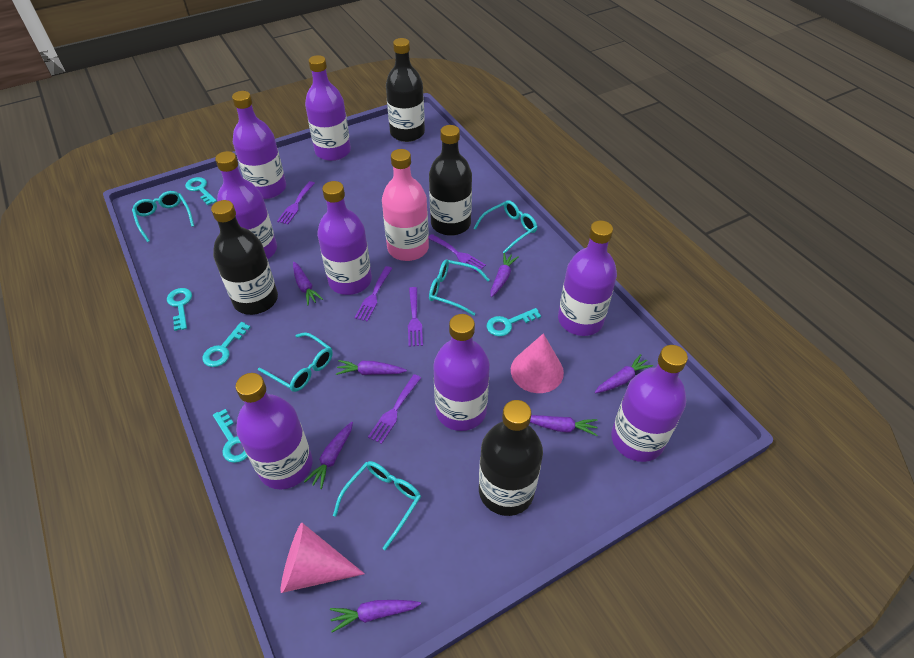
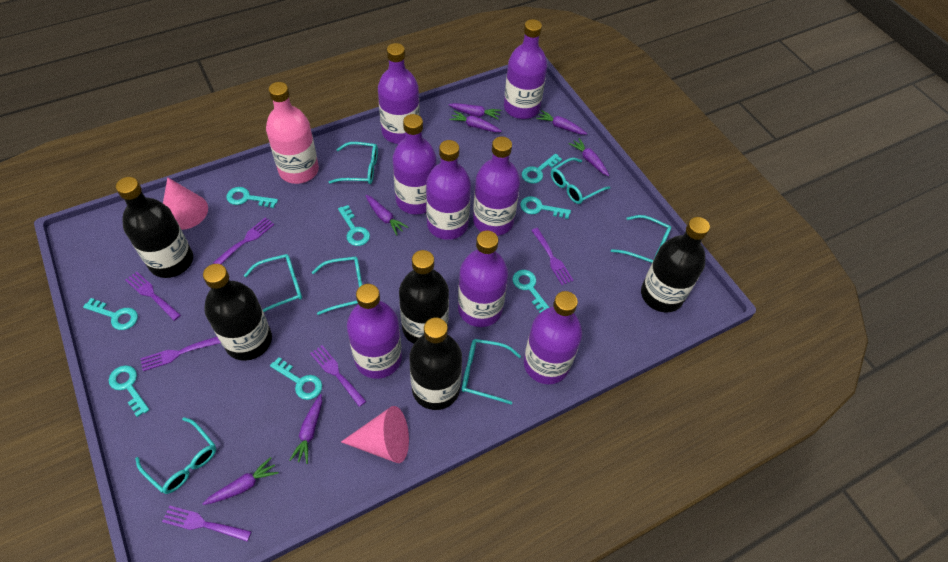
black bottle: 4 -> 5
purple fork: 5 -> 6
turquoise glasses: 5 -> 7
turquoise key: 5 -> 8

